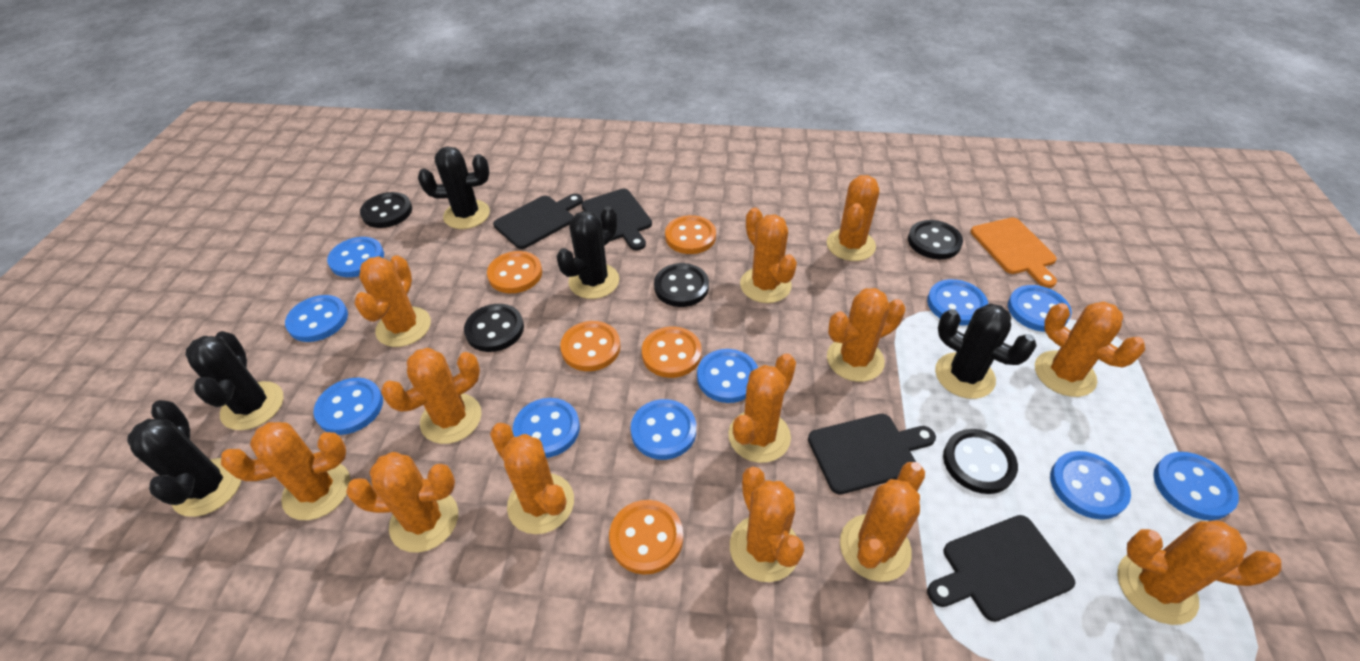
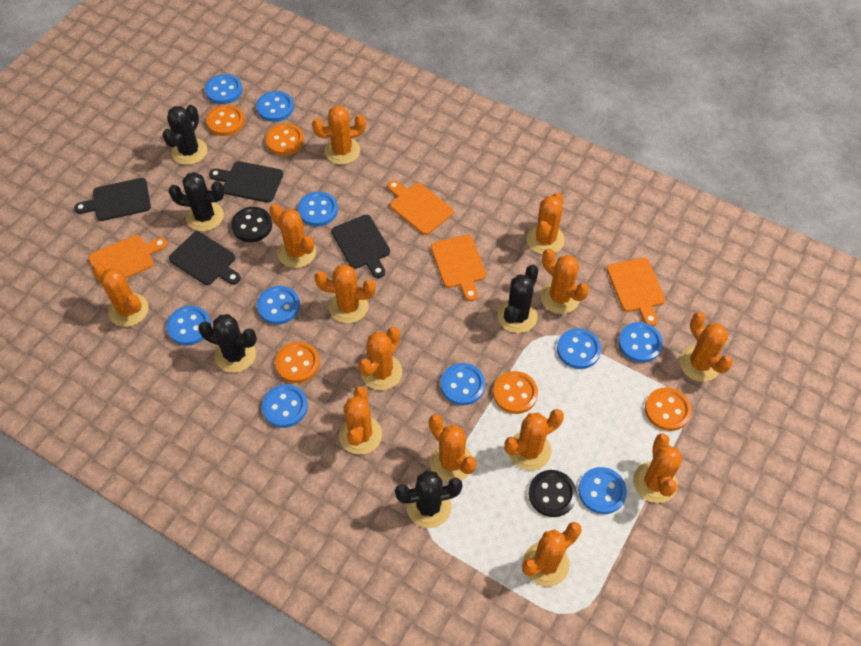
black button: 5 -> 2
orange cutting board: 1 -> 4

